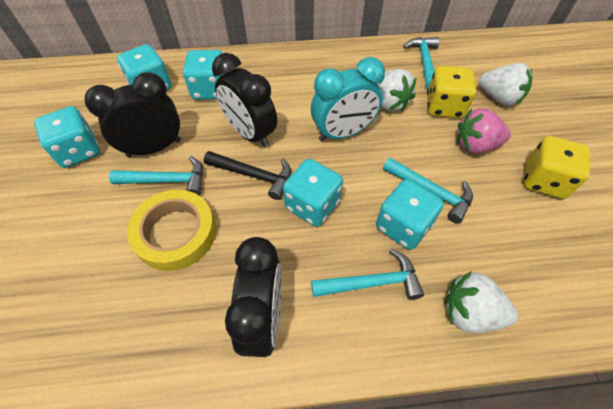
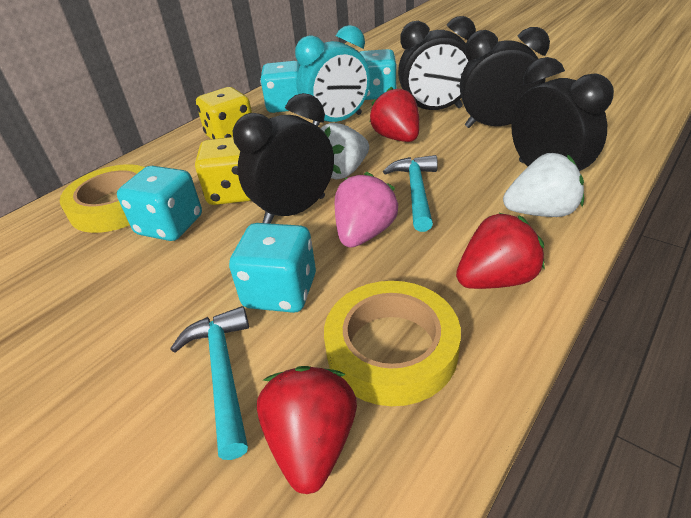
black clock: 3 -> 4
black hammer: 1 -> 0
red strawberry: 0 -> 3
turquoise dice: 5 -> 4
turquoise hammer: 4 -> 2
white strawberry: 3 -> 2
yellow tape: 1 -> 2

